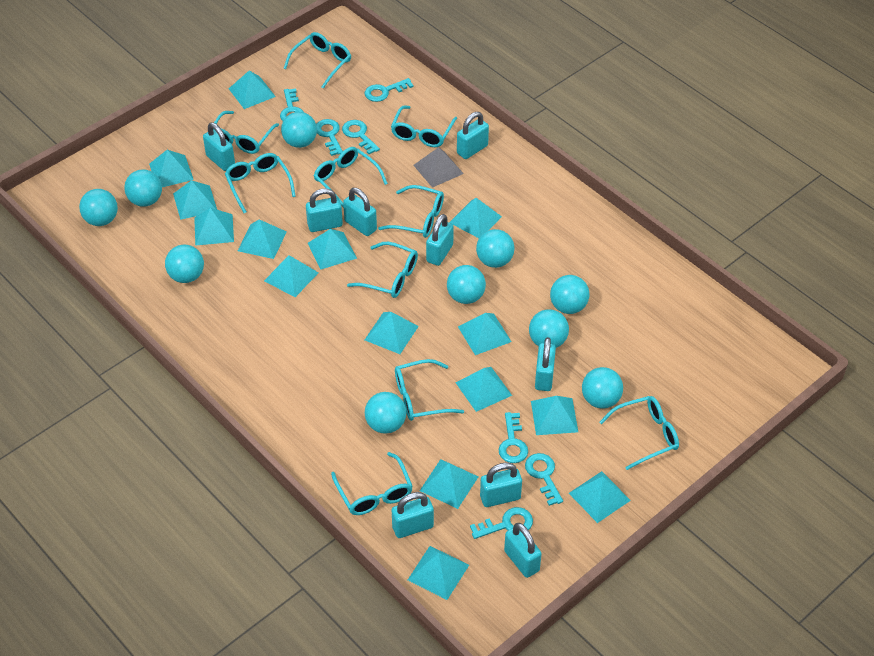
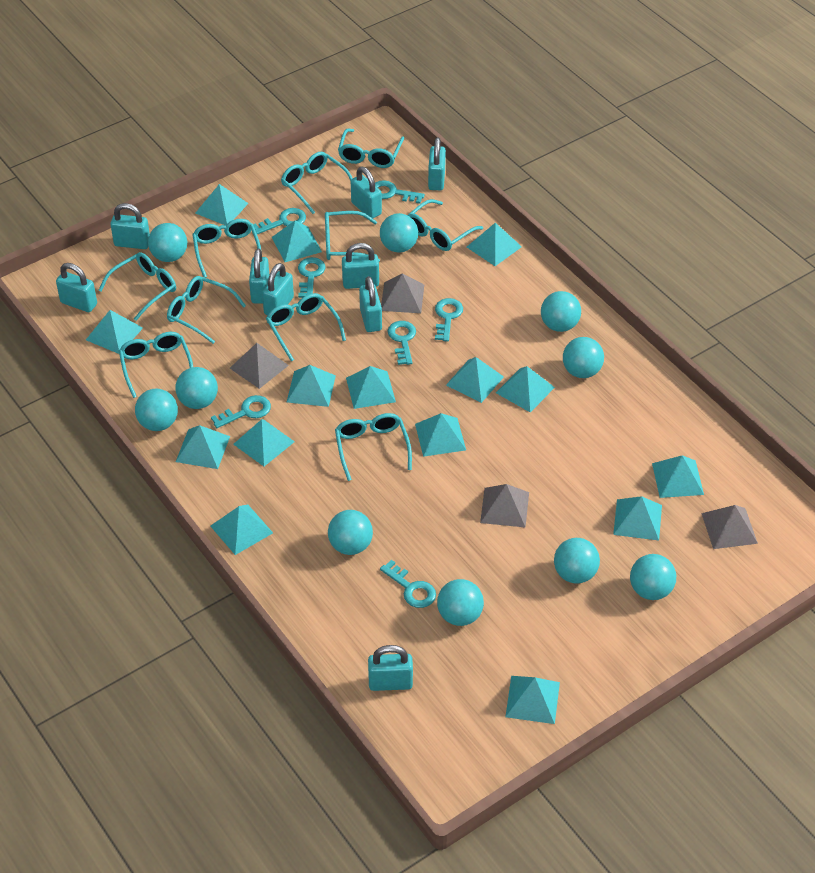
grey pyramid: 1 -> 4

